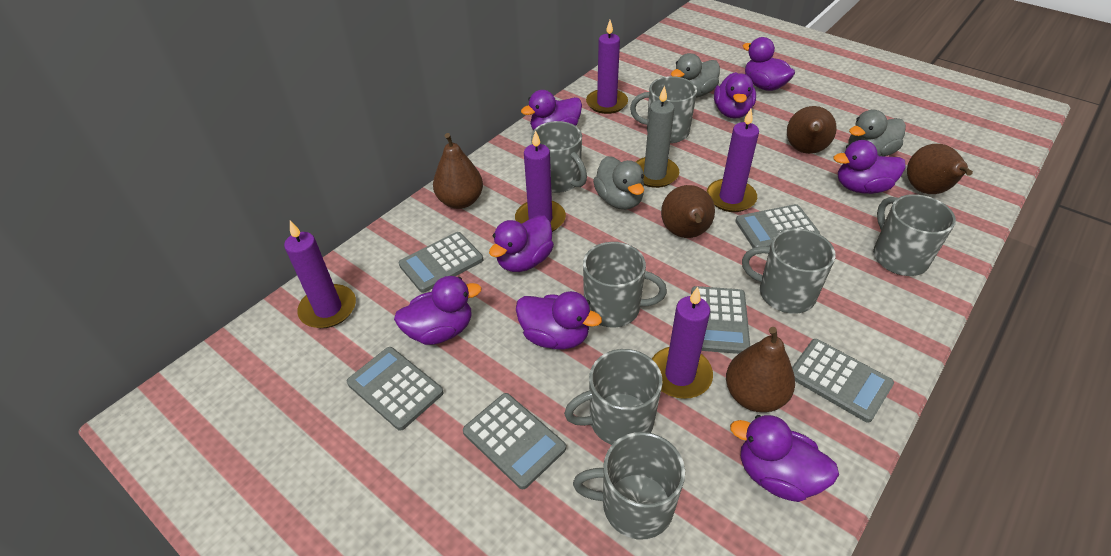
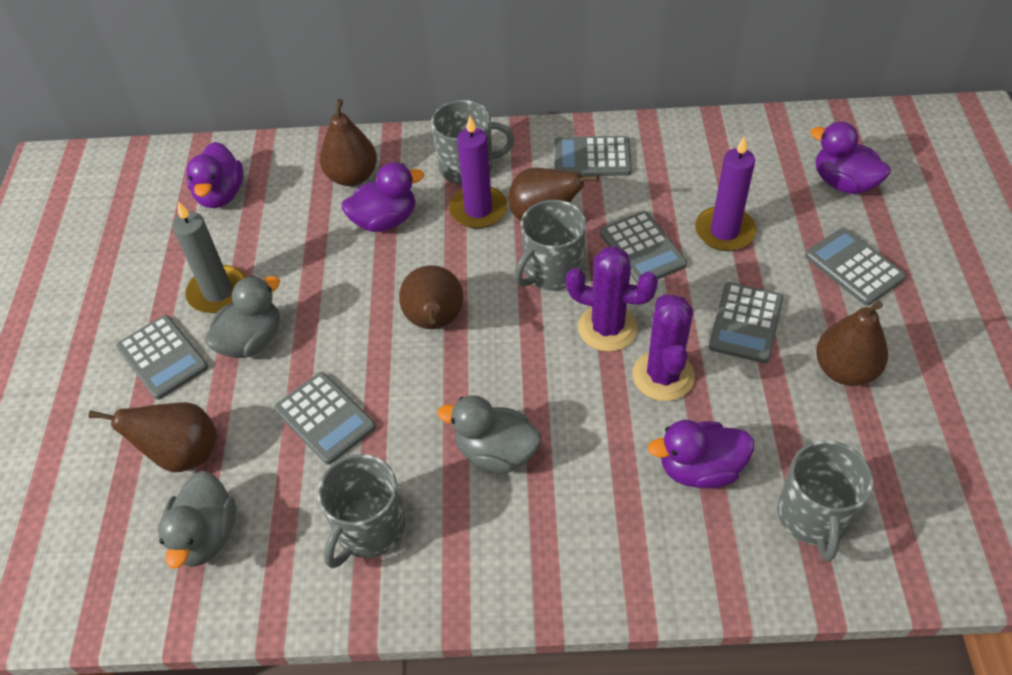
grey mug: 7 -> 4
purple cactus: 0 -> 2
purple candle: 5 -> 2
purple duck: 8 -> 4

